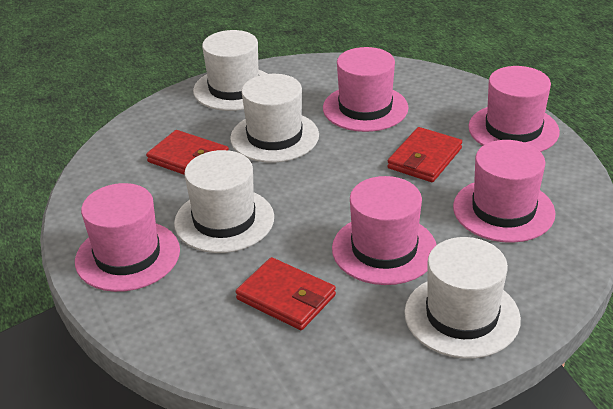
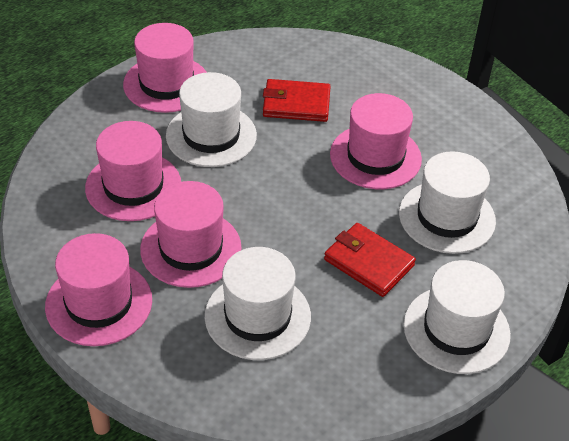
red wallet: 3 -> 2

